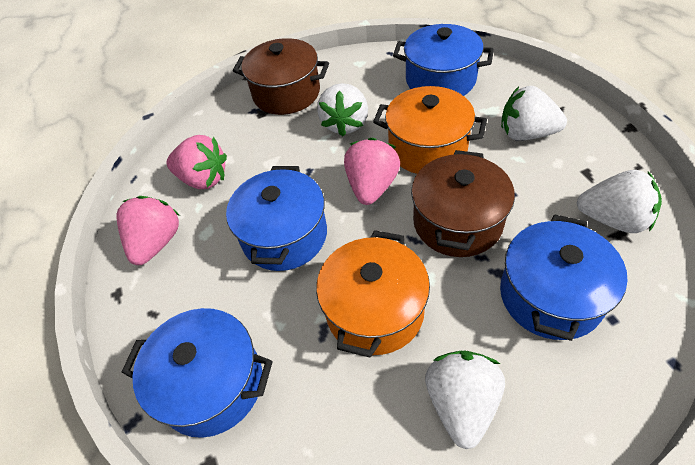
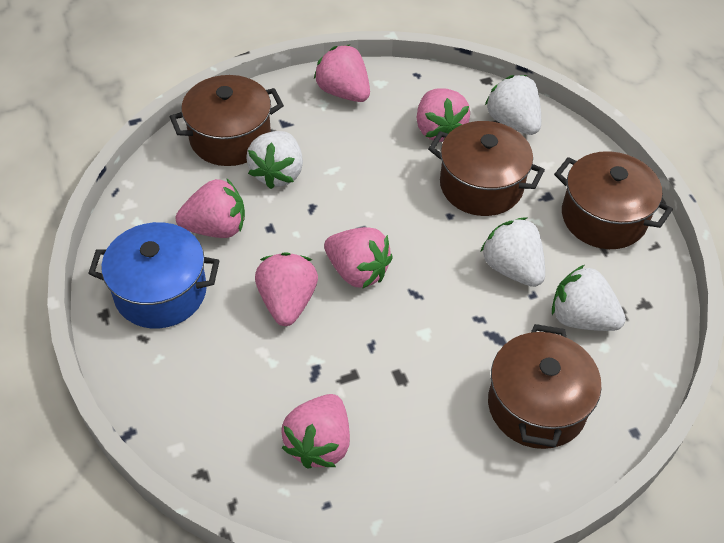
blue pot: 4 -> 1
brown pot: 2 -> 4
orange pot: 2 -> 0
pink strawberry: 3 -> 6

